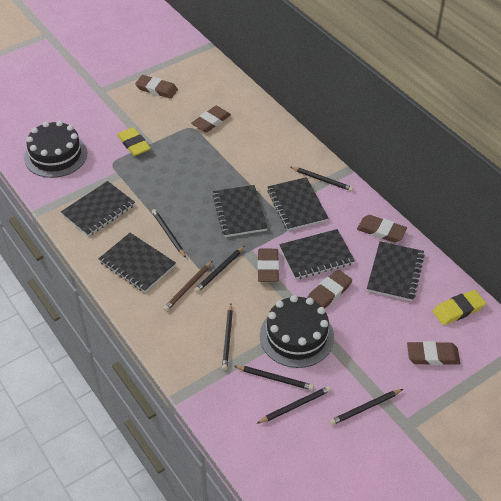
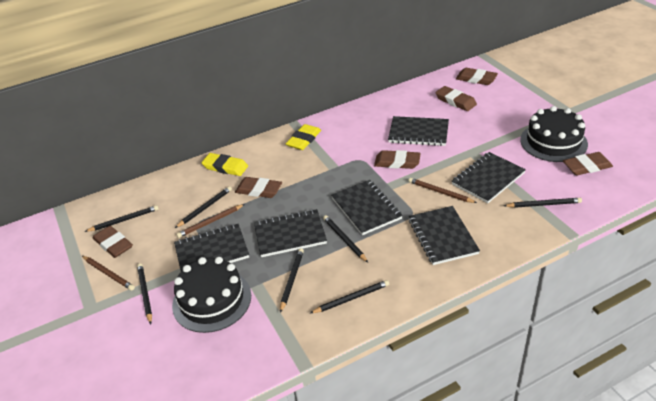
brown pencil: 1 -> 3

